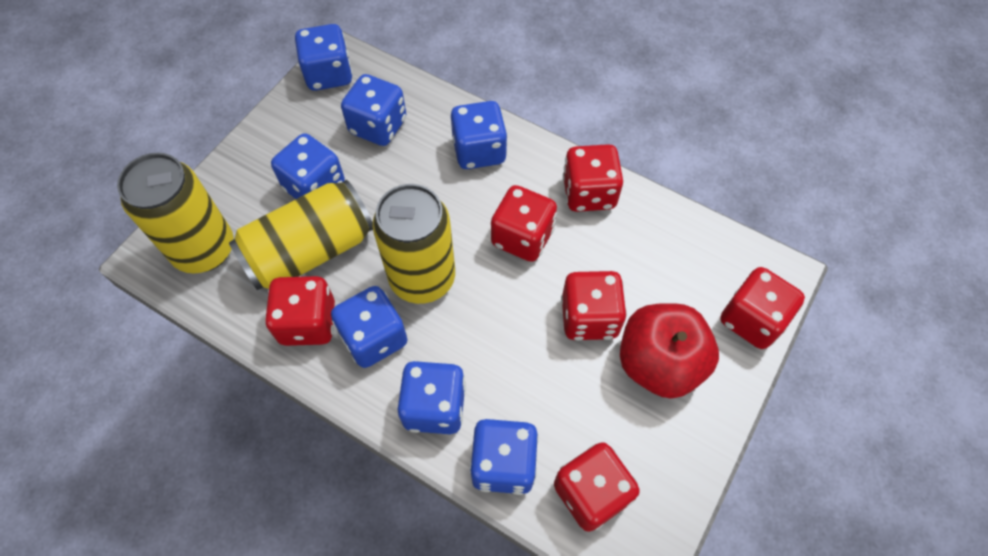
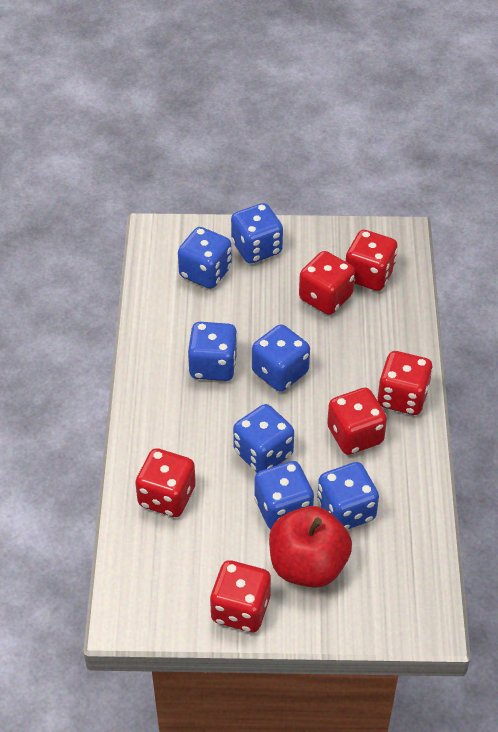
yellow can: 3 -> 0

